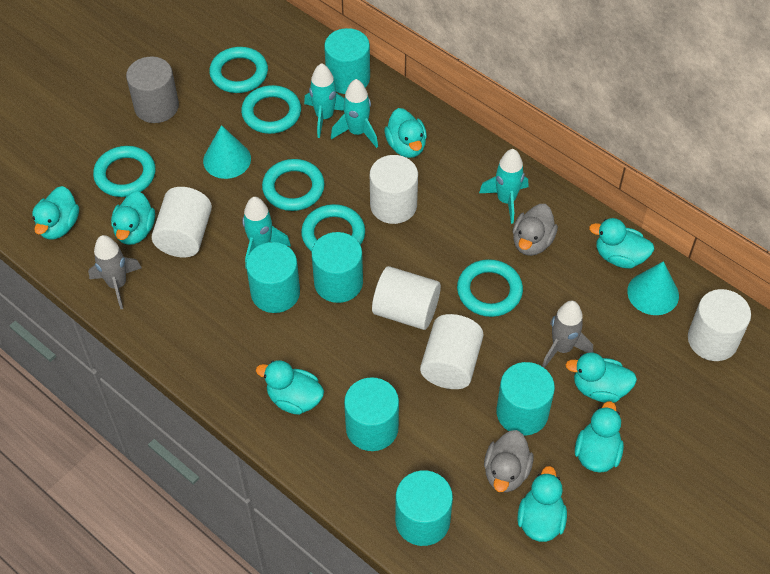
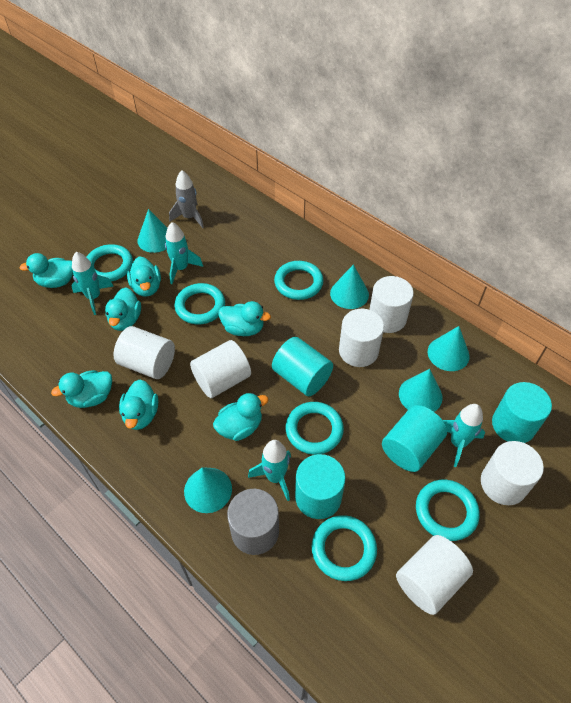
grey duck: 2 -> 0
grey rocket: 2 -> 1
turquoise cone: 2 -> 5
turquoise cylinder: 6 -> 4
turquoise duck: 8 -> 7
white cylinder: 5 -> 6

